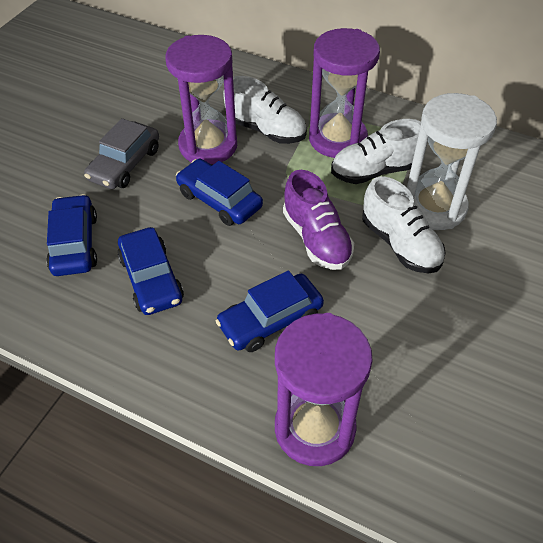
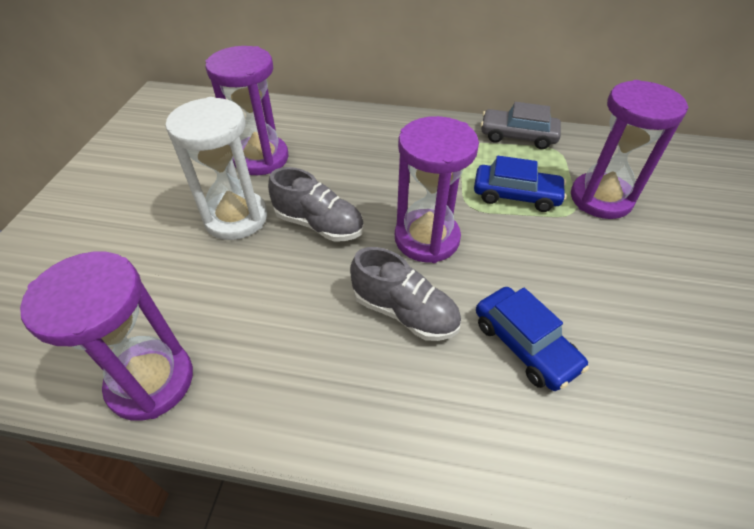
blue car: 4 -> 2
grey shoe: 0 -> 2
purple hourglass: 3 -> 4
purple shoe: 1 -> 0
white shoe: 3 -> 0

